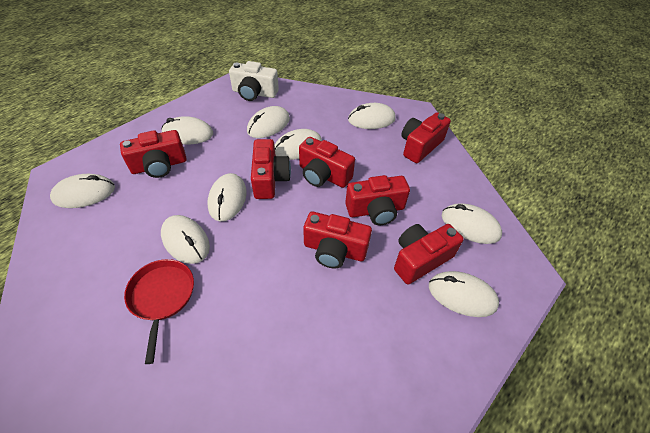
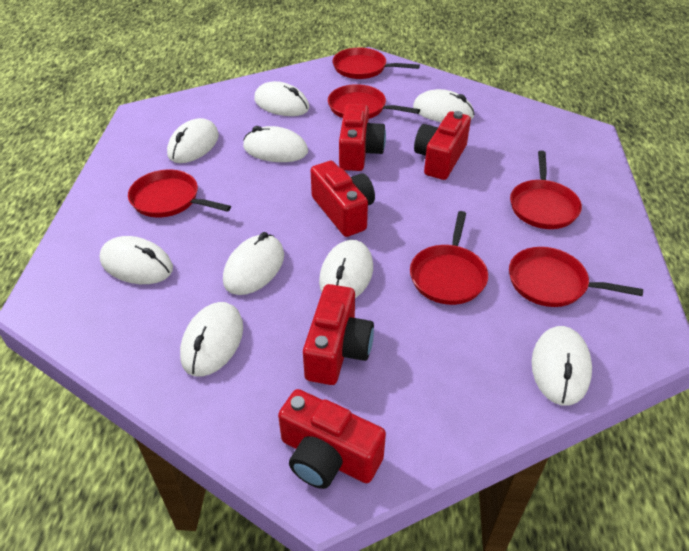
red camera: 7 -> 5
red pan: 1 -> 6
white camera: 1 -> 0

